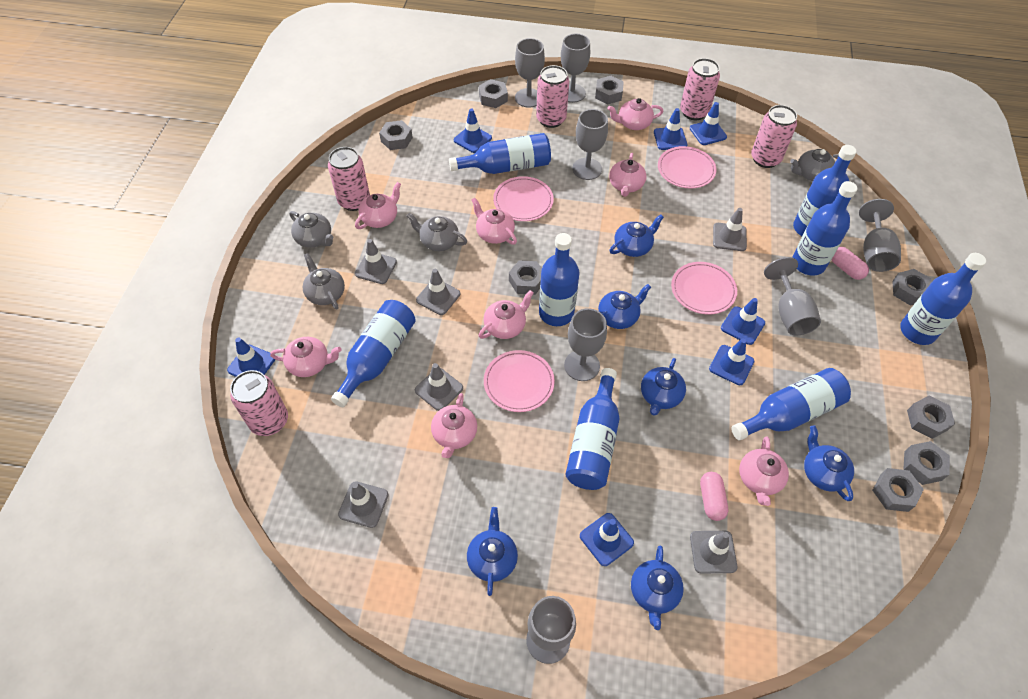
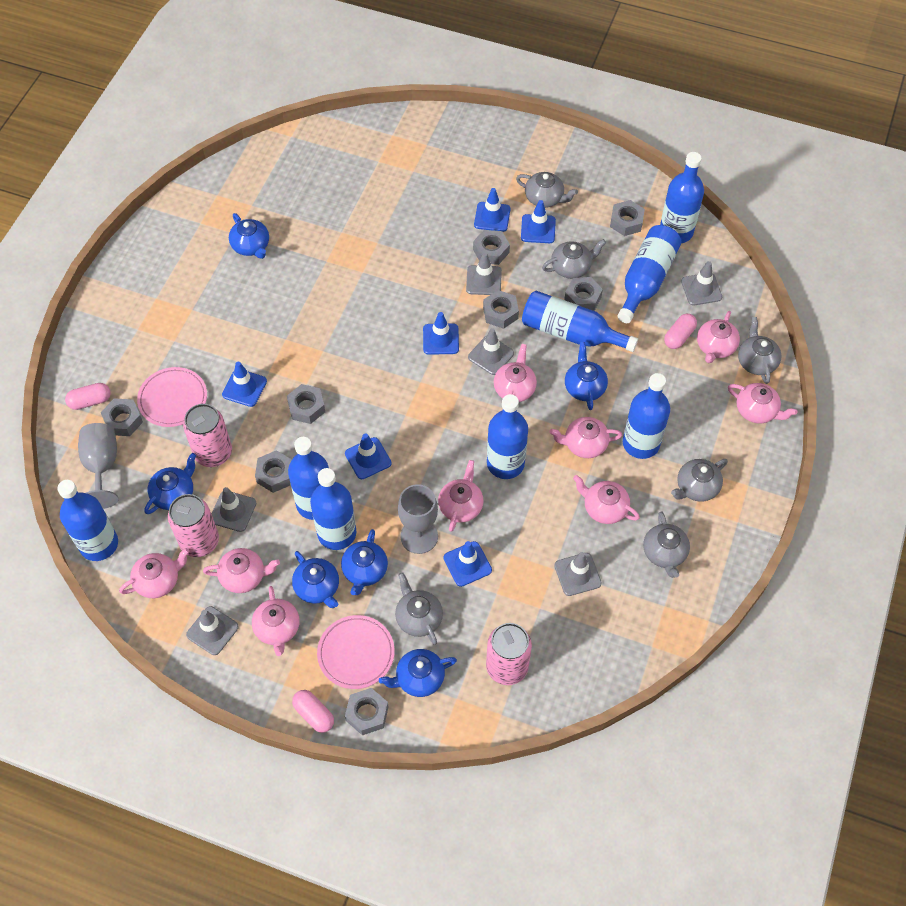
blue traffic cone: 7 -> 6
grey goblet: 7 -> 2
grey teapot: 4 -> 6
pink can: 5 -> 3
pink capsule: 2 -> 3
pink plate: 4 -> 2
pink teapot: 8 -> 9

